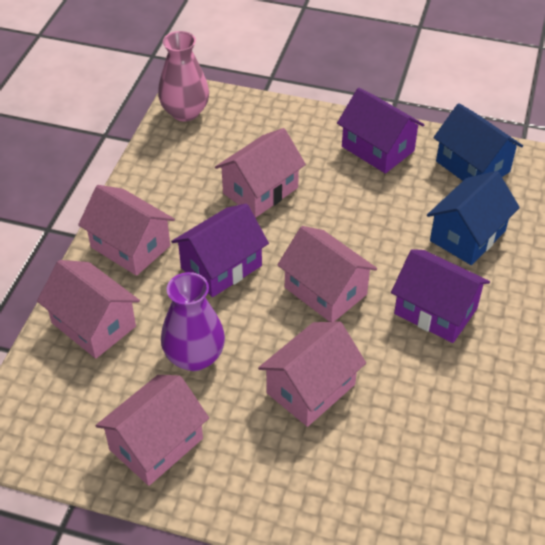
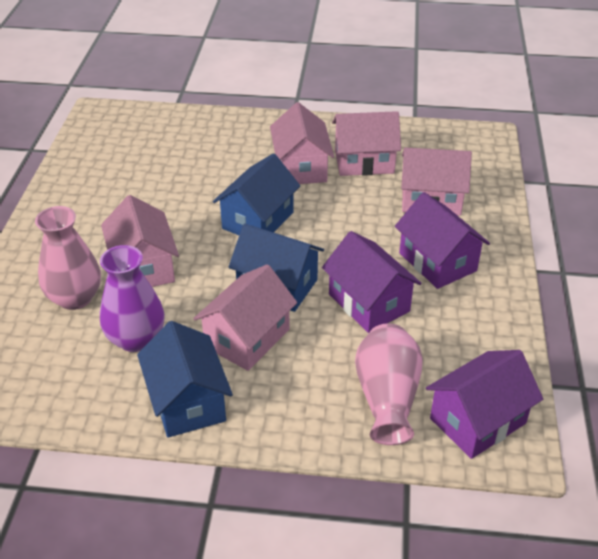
blue house: 2 -> 3
pink house: 6 -> 5
pink vase: 1 -> 2

